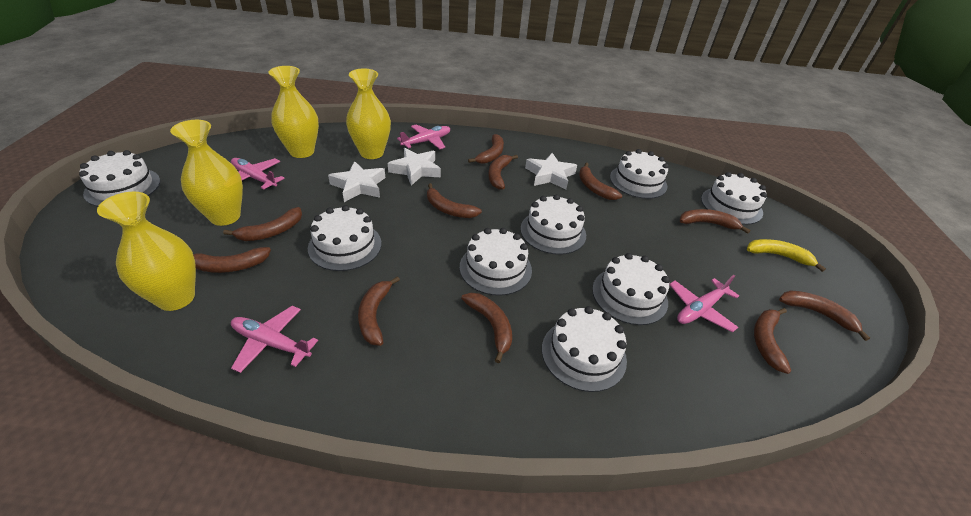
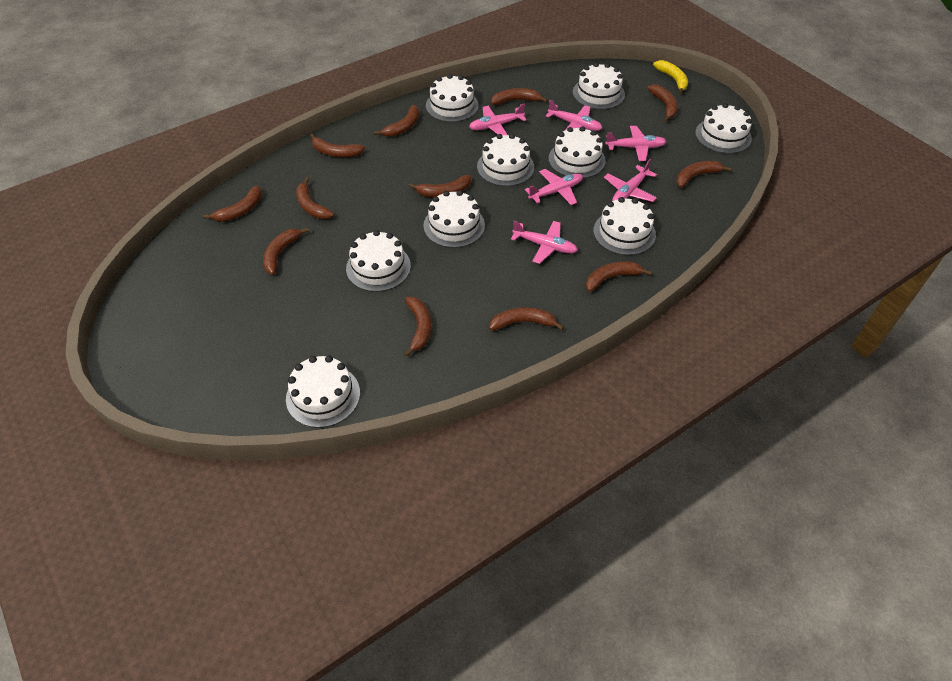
brown banana: 11 -> 12
pink plane: 4 -> 6
white cake: 8 -> 9
white star: 3 -> 0
yellow vase: 4 -> 0

